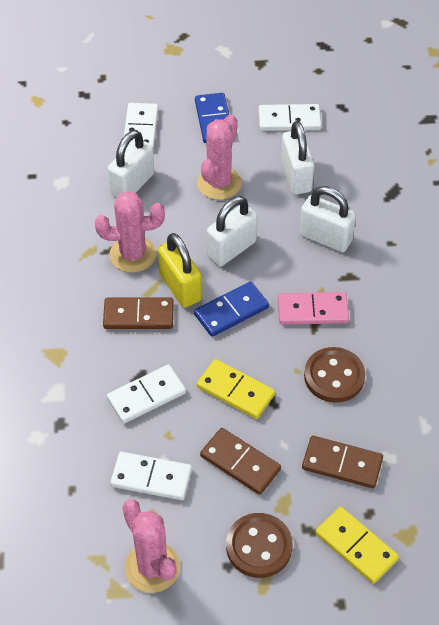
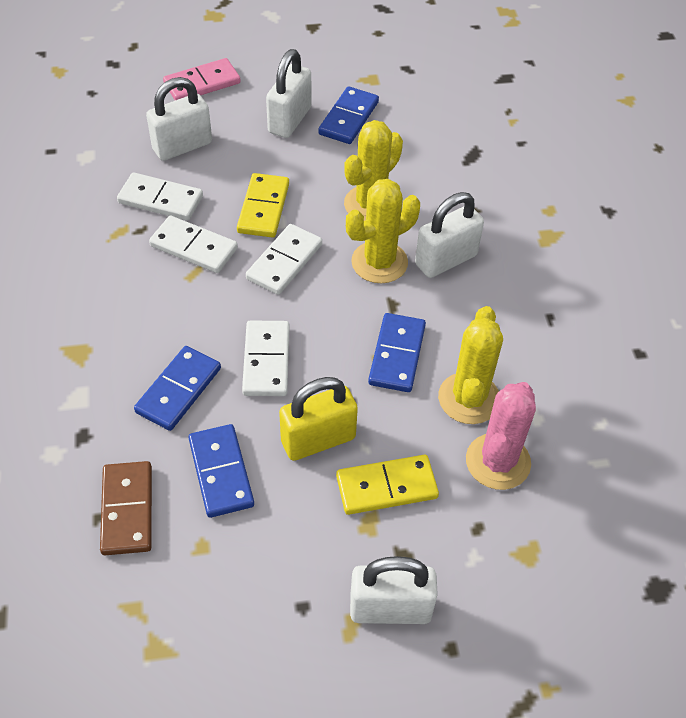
blue domino: 2 -> 4
brown button: 2 -> 0
brown domino: 3 -> 1
pink cactus: 3 -> 1
yellow cactus: 0 -> 3

